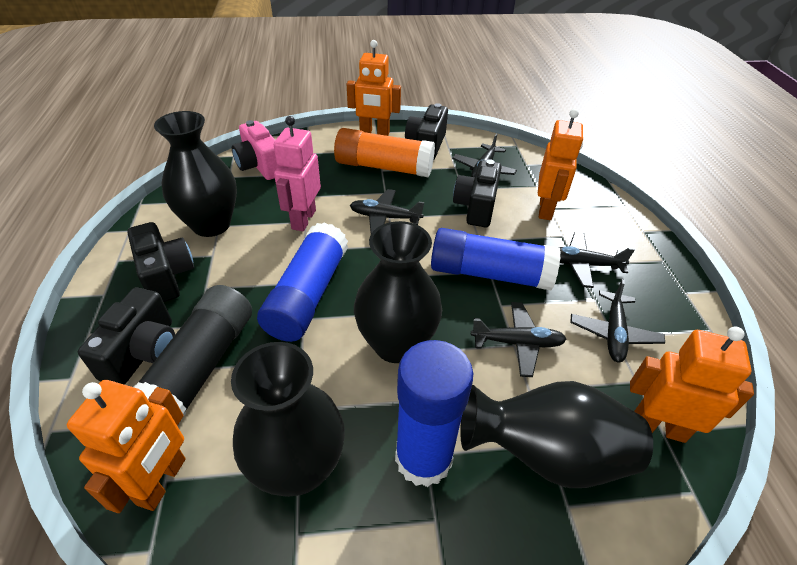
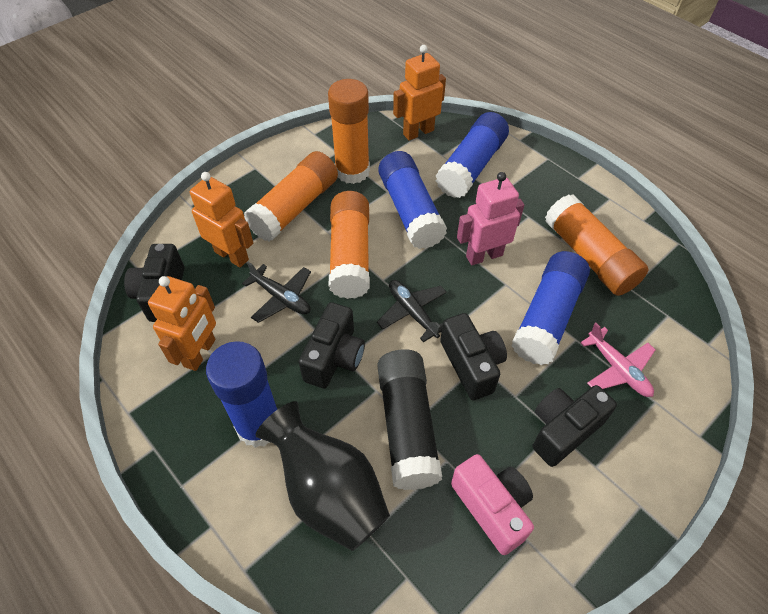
black plane: 5 -> 2
black vase: 4 -> 1
blue glue stick: 3 -> 4
orange glue stick: 1 -> 4
orange robot: 4 -> 3
pink plane: 0 -> 1

